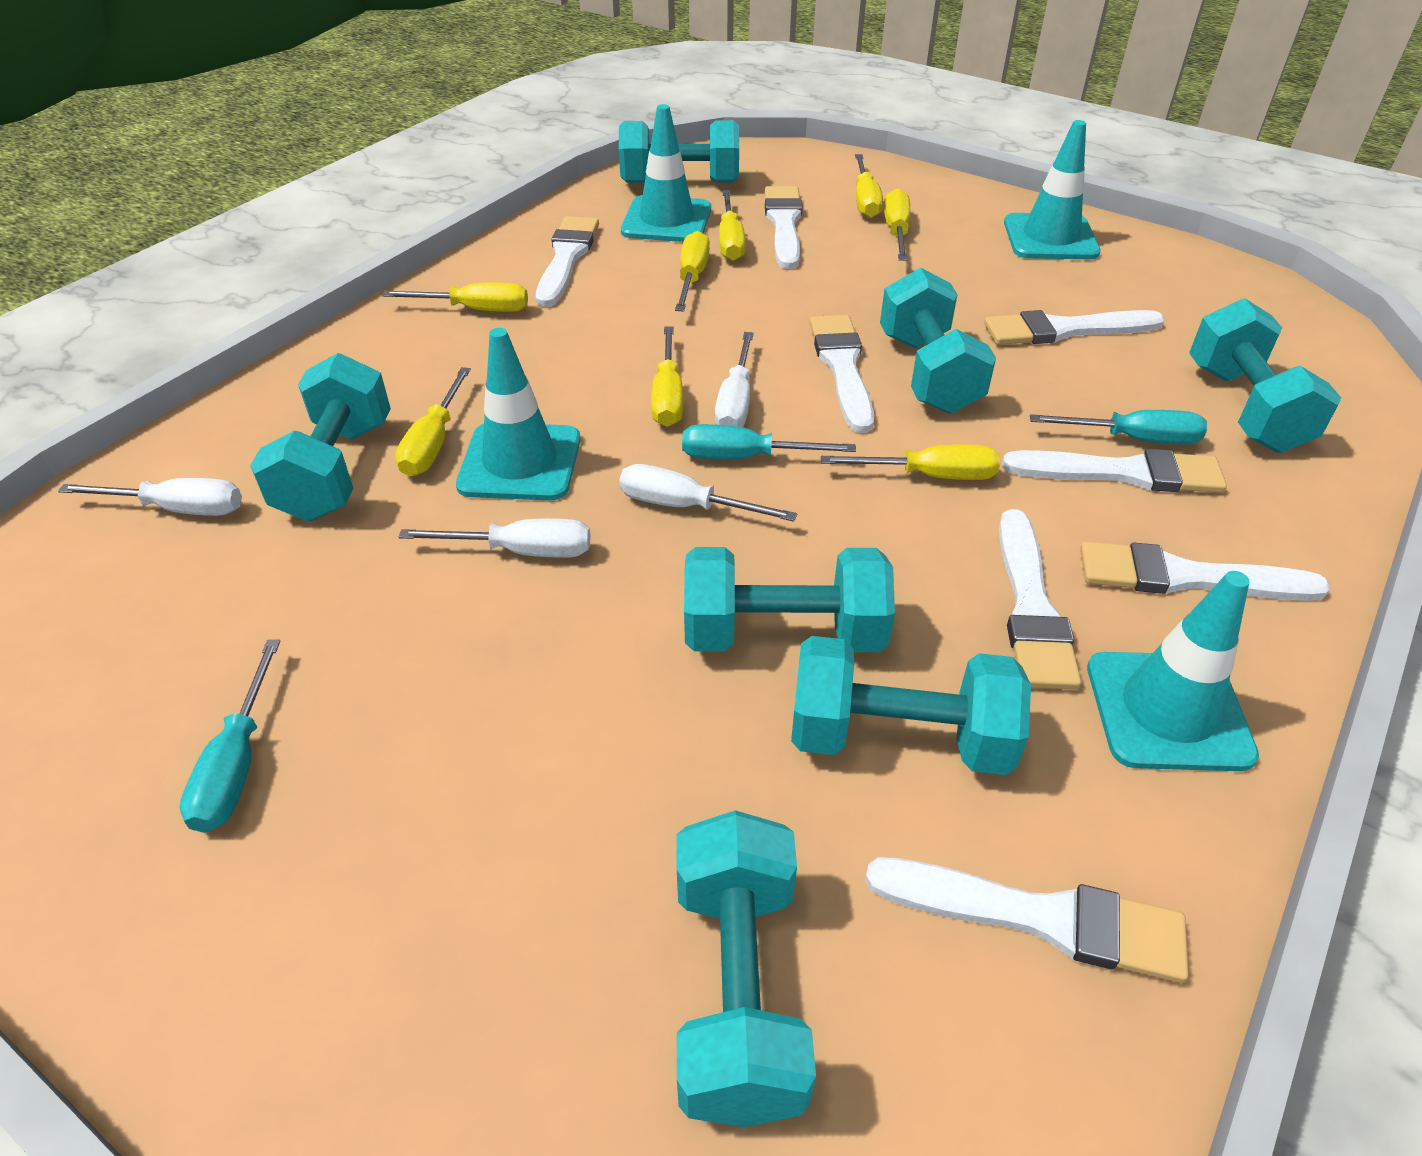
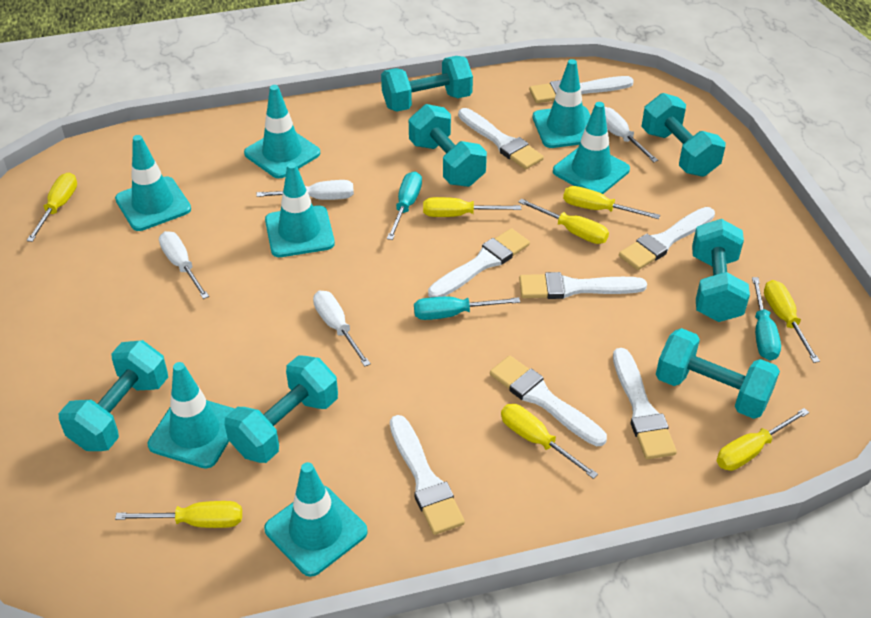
turquoise traffic cone: 4 -> 7

